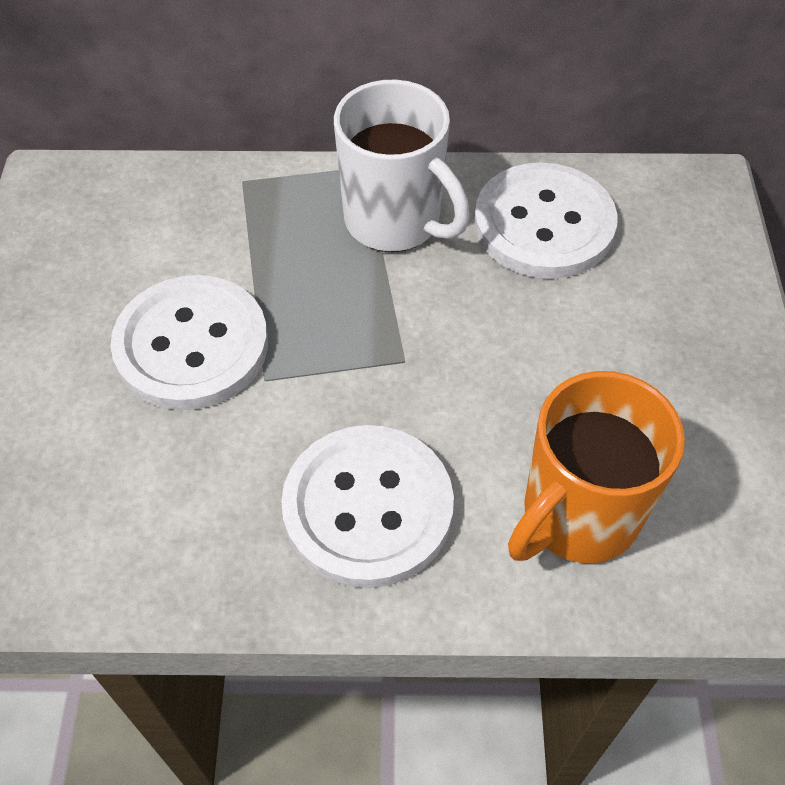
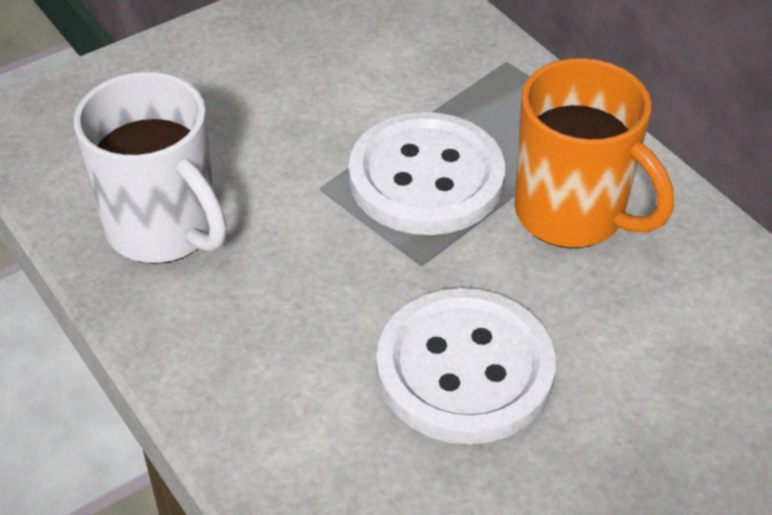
white button: 3 -> 2

